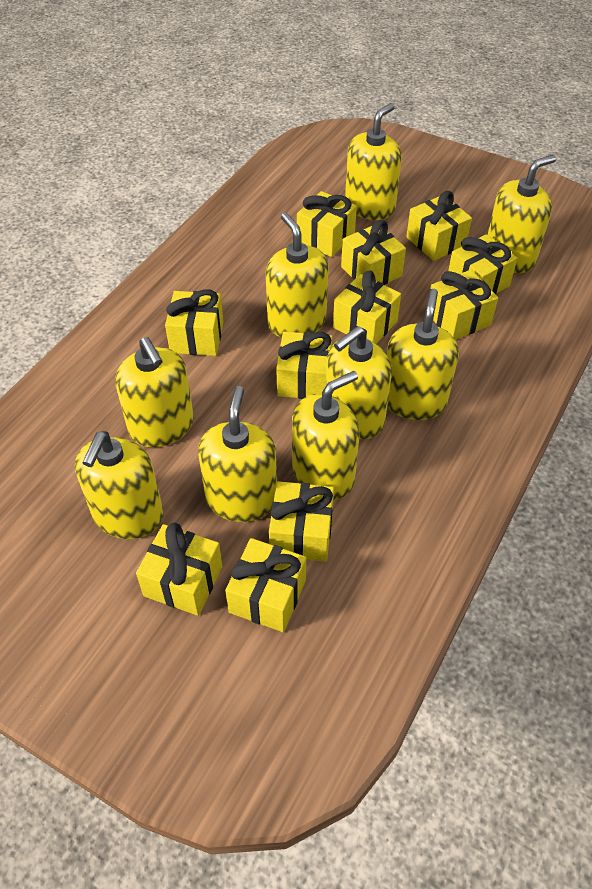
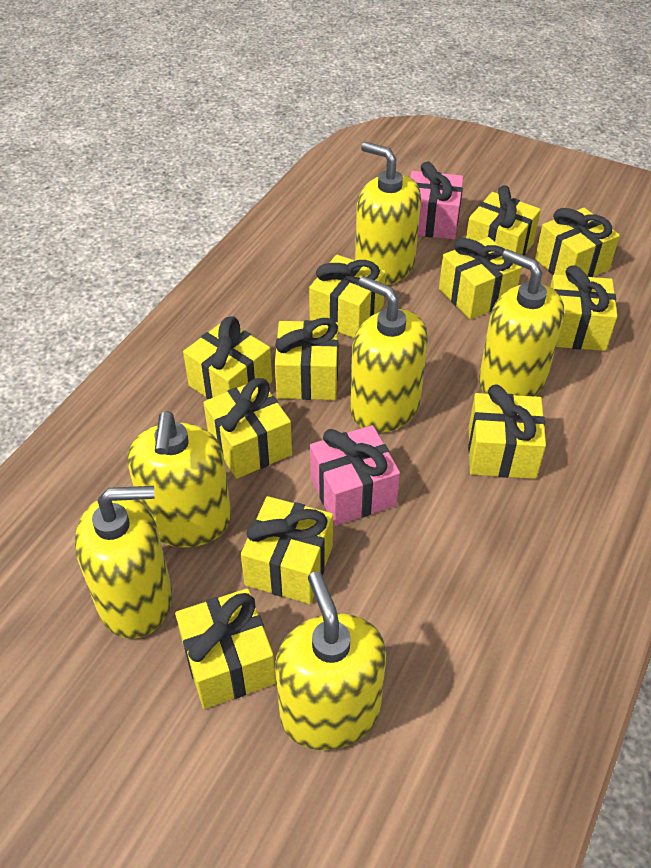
pink gift: 0 -> 2
yellow soap dispenser: 9 -> 6

